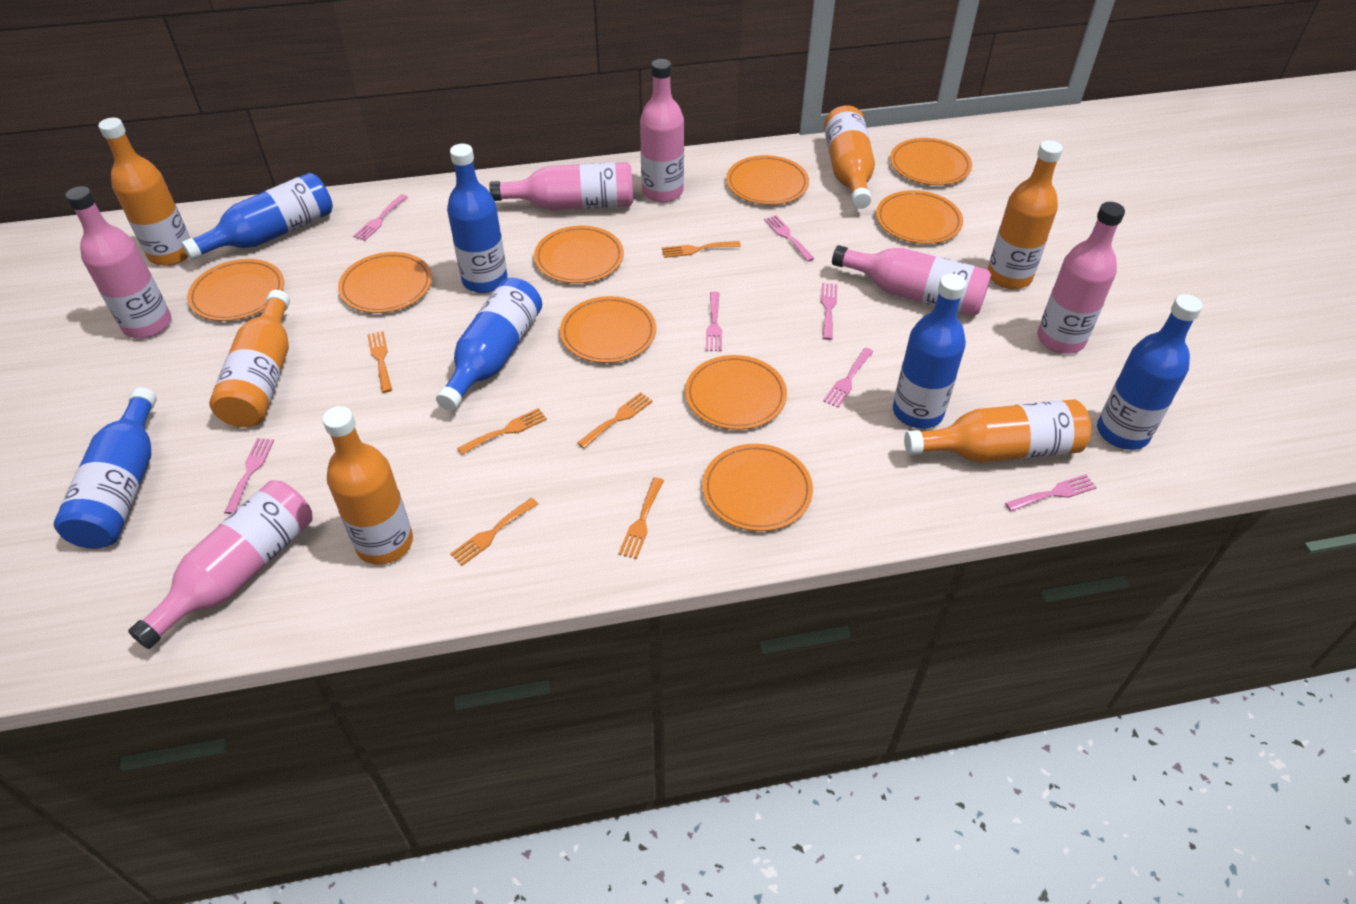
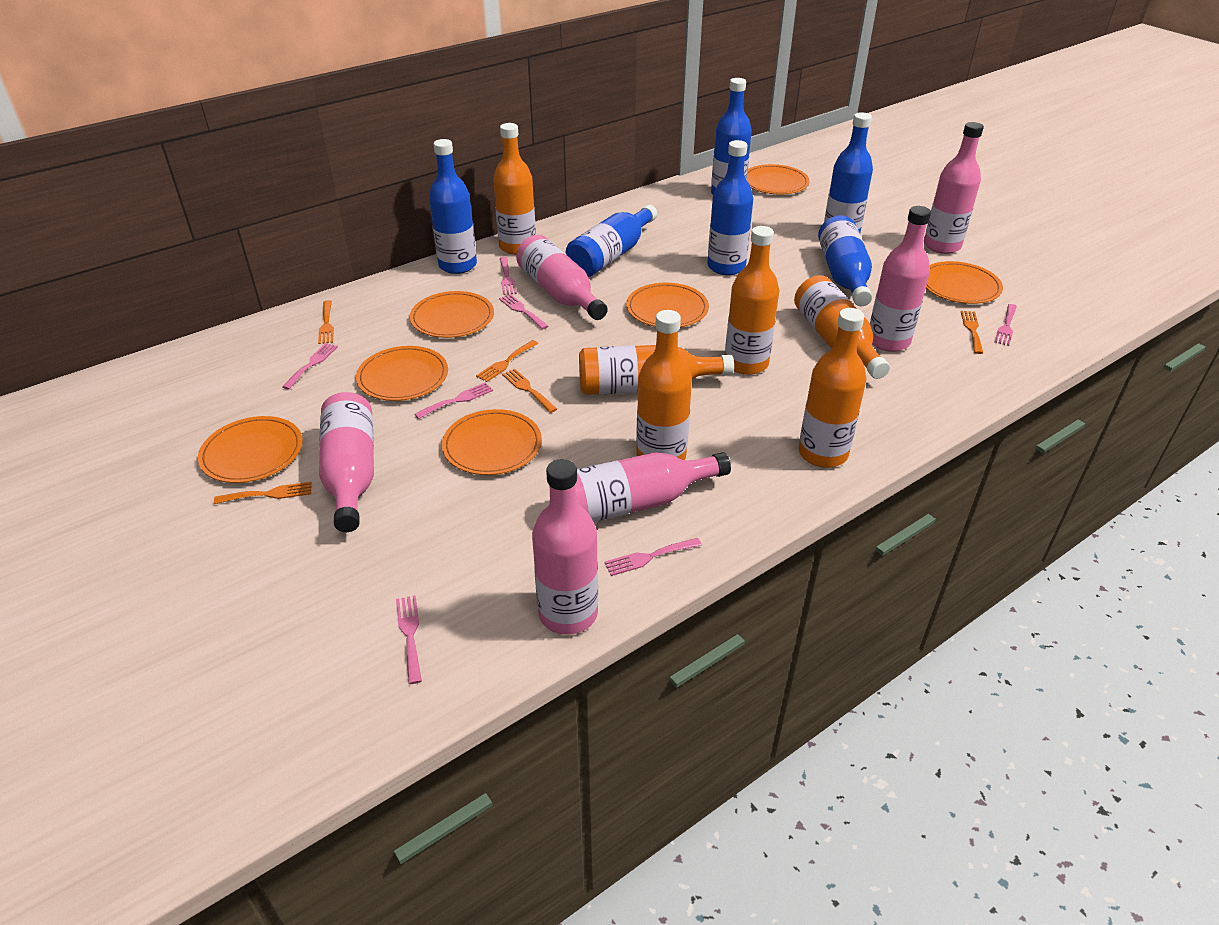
orange fork: 6 -> 5
orange plate: 9 -> 7

